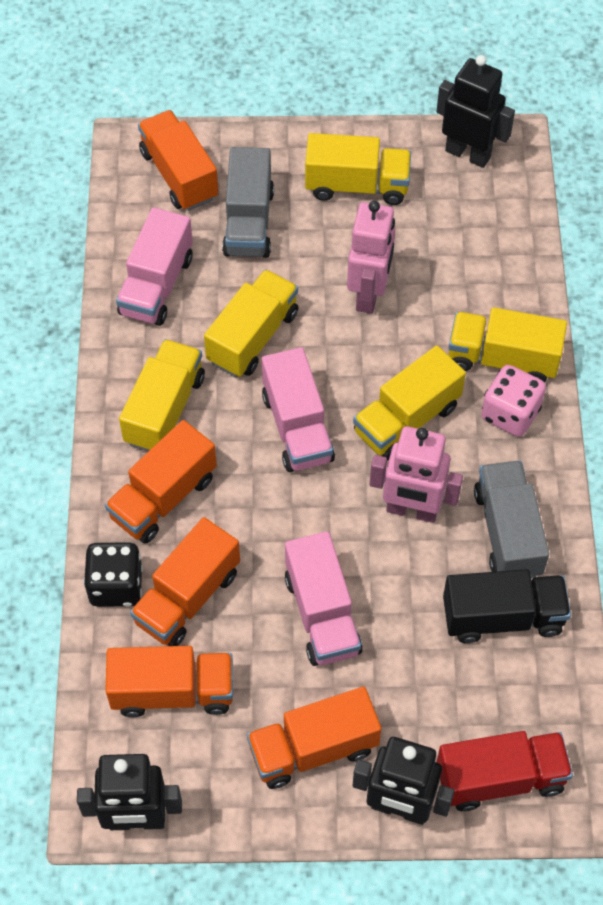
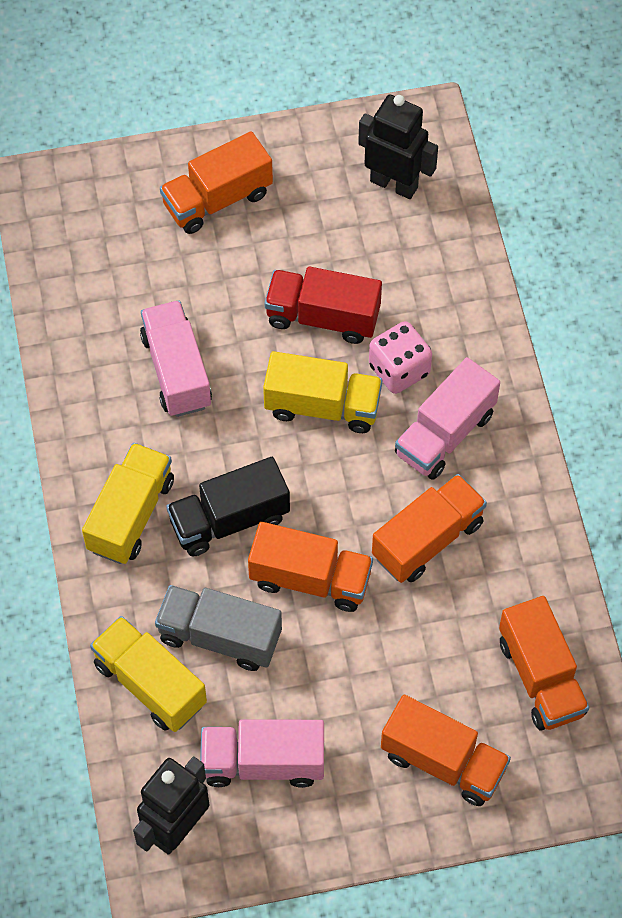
black dice: 1 -> 0
black robot: 3 -> 2
grey truck: 2 -> 1
pink robot: 2 -> 0
yellow truck: 5 -> 3

